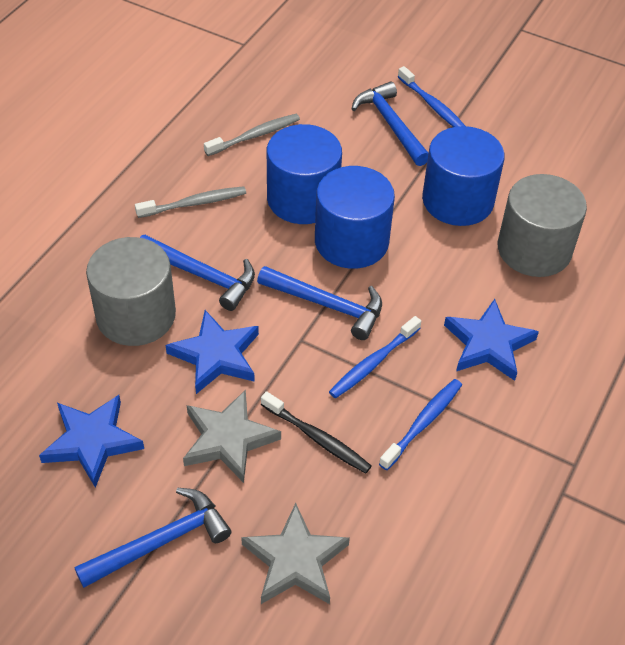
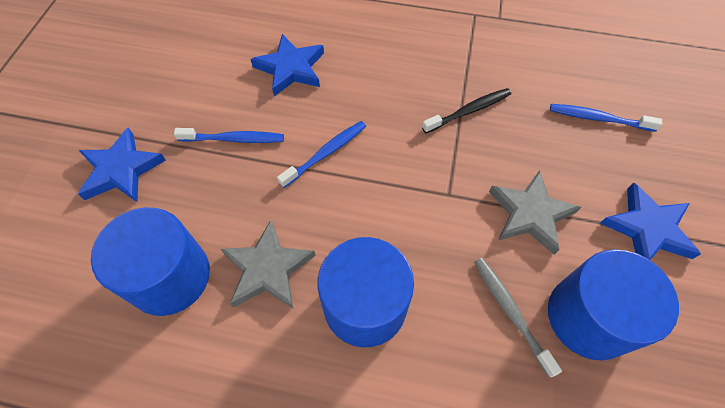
blue hammer: 4 -> 0
grey cylinder: 2 -> 0
grey toothbrush: 2 -> 1

